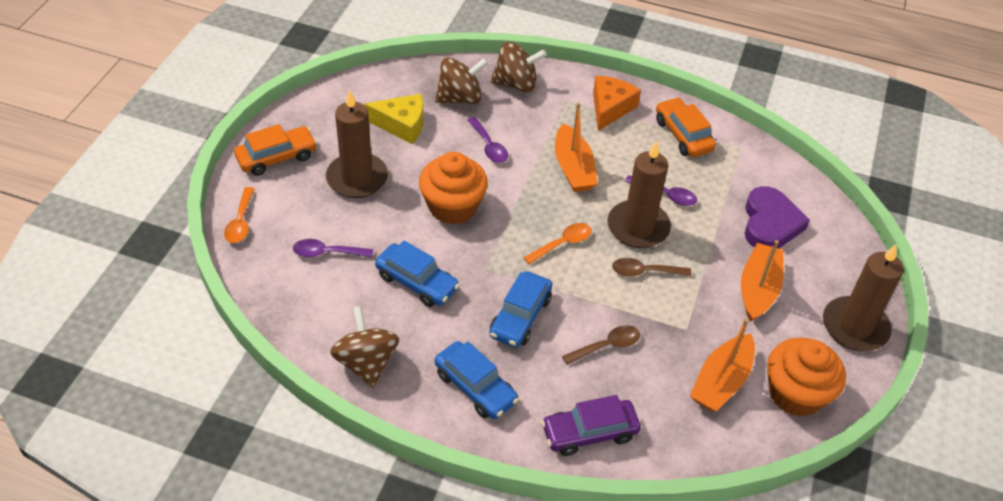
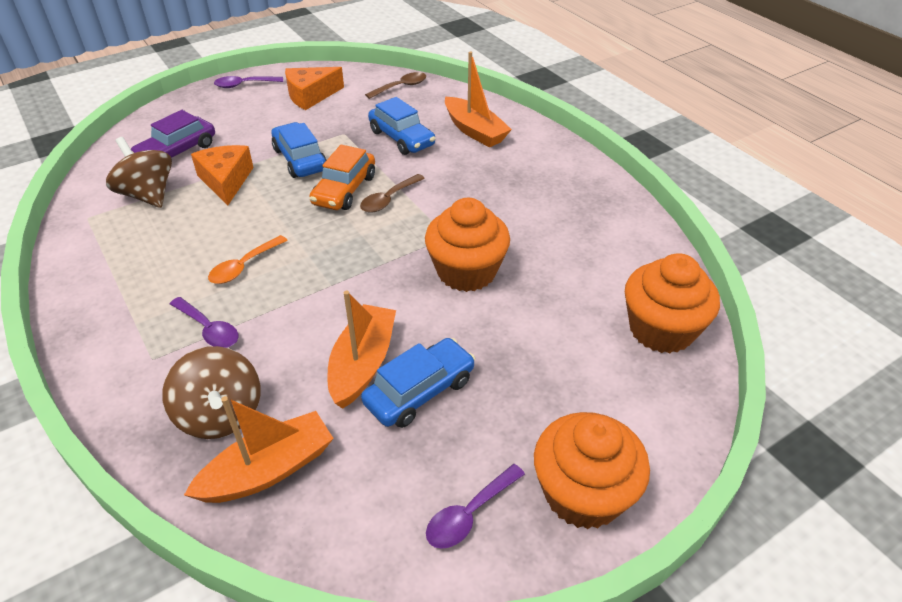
brown candle: 3 -> 0
brown spinning top: 3 -> 2
orange car: 2 -> 1
orange cheese: 1 -> 2
orange cupcake: 2 -> 3
orange spoon: 2 -> 1
purple heart: 1 -> 0
yellow cheese: 1 -> 0

